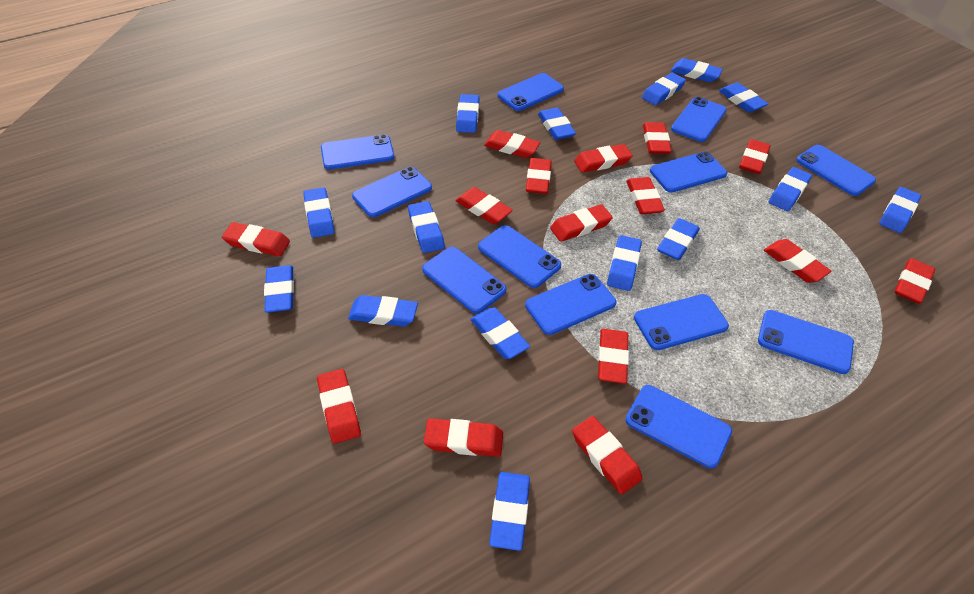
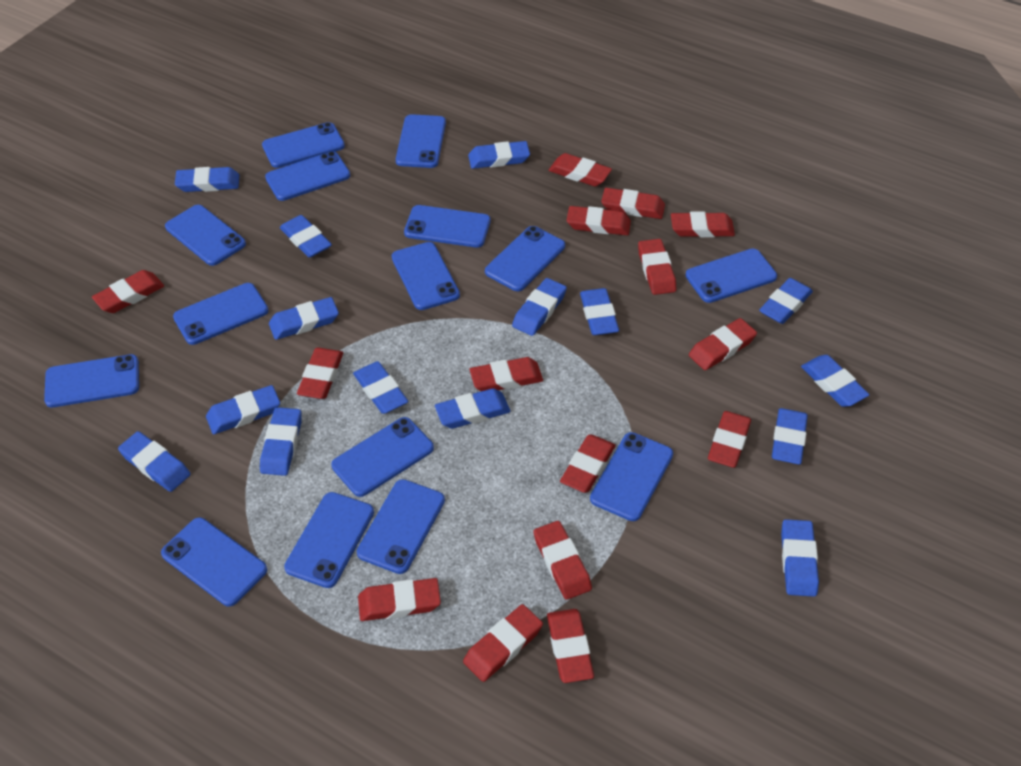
blue phone: 12 -> 15

